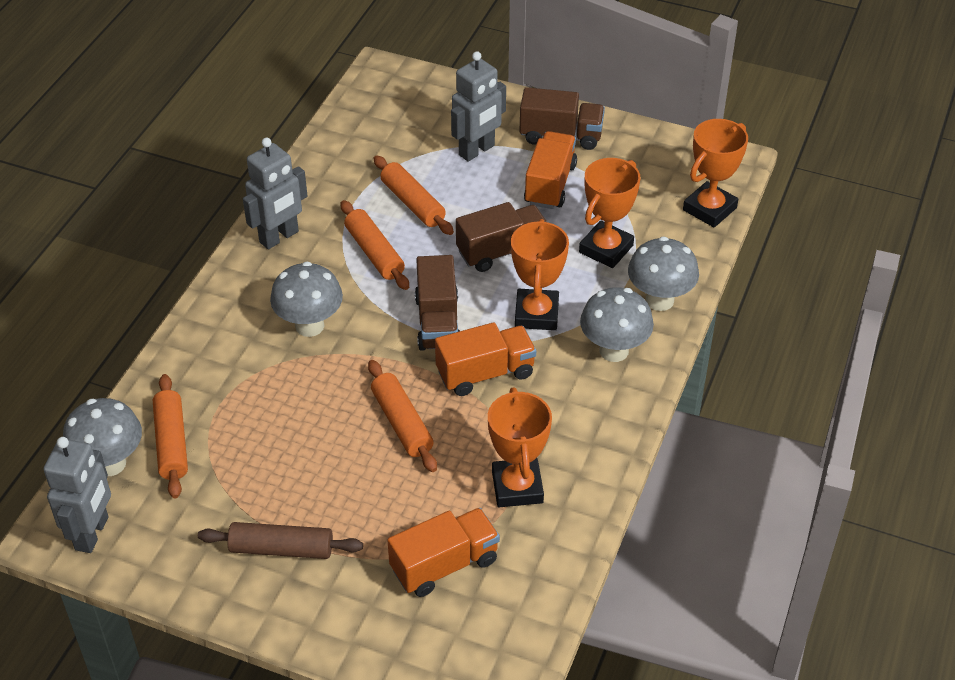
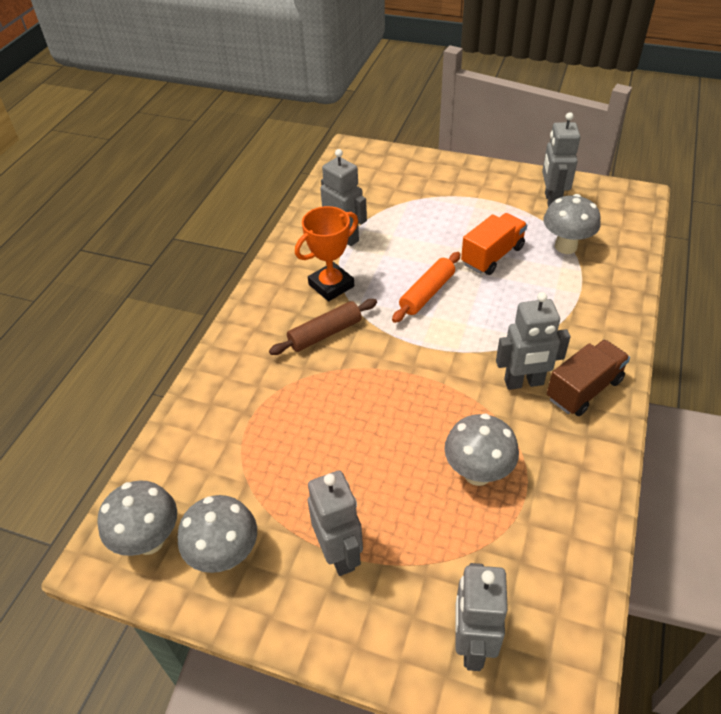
brown truck: 3 -> 1
grey robot: 3 -> 5
orange rolling pin: 4 -> 1
orange trophy: 4 -> 1
orange truck: 3 -> 1

